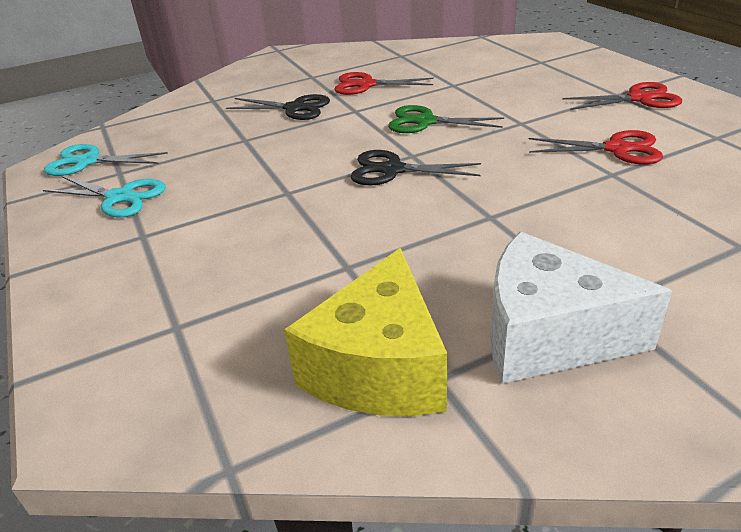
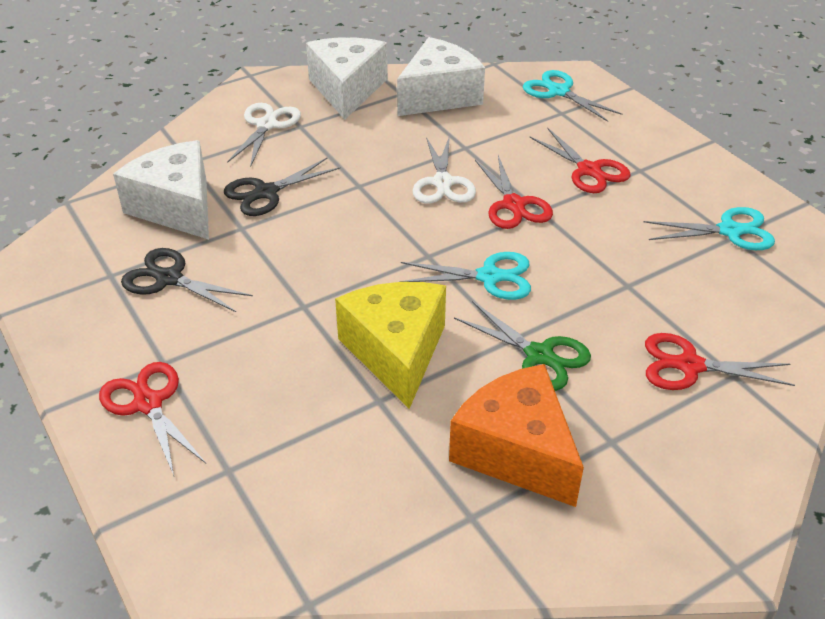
orange cheese: 0 -> 1
red scissors: 3 -> 4
turquoise scissors: 2 -> 3
white cheese: 1 -> 3
white scissors: 0 -> 2

